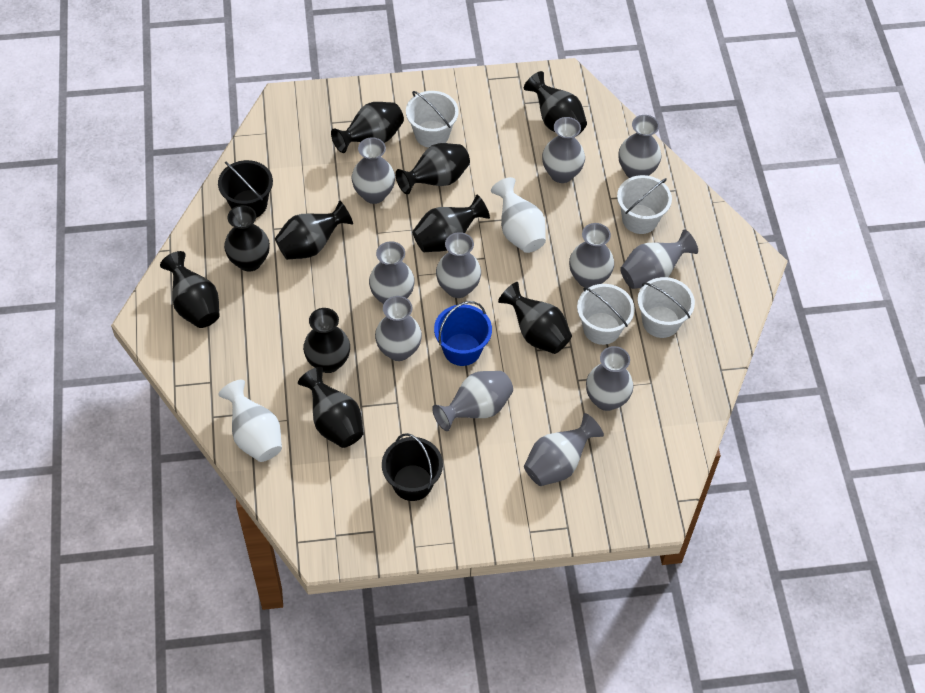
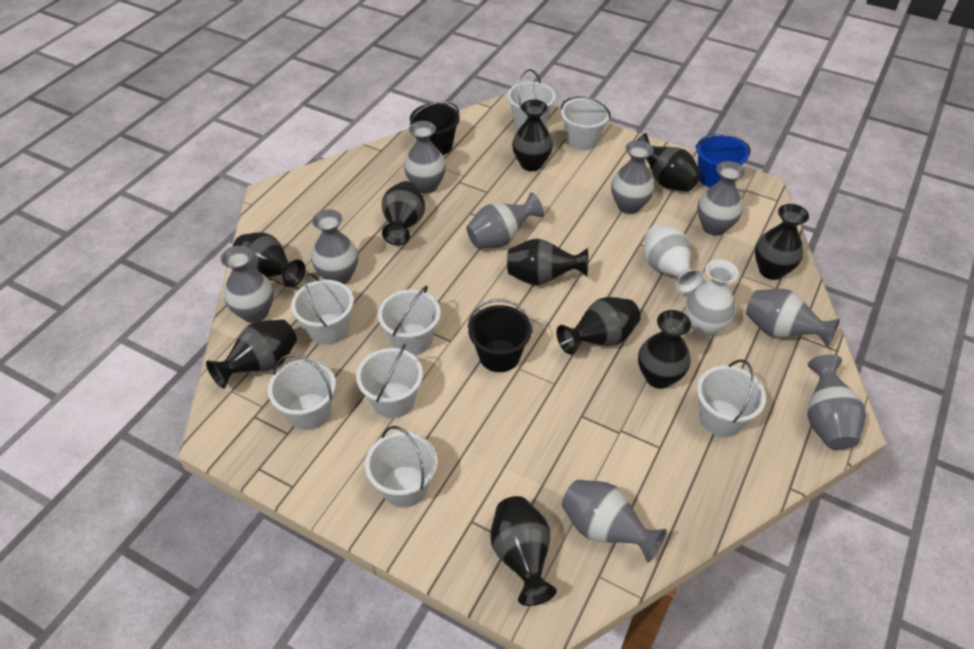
grey vase: 11 -> 9
white bucket: 4 -> 8

